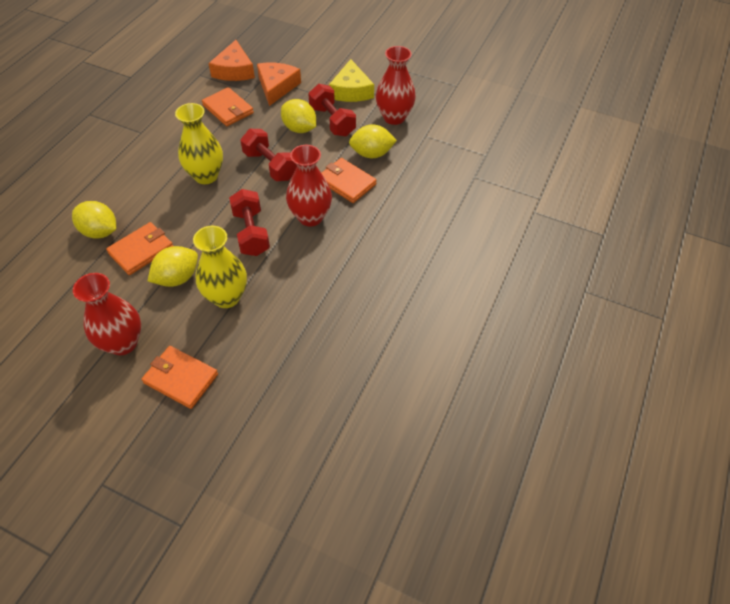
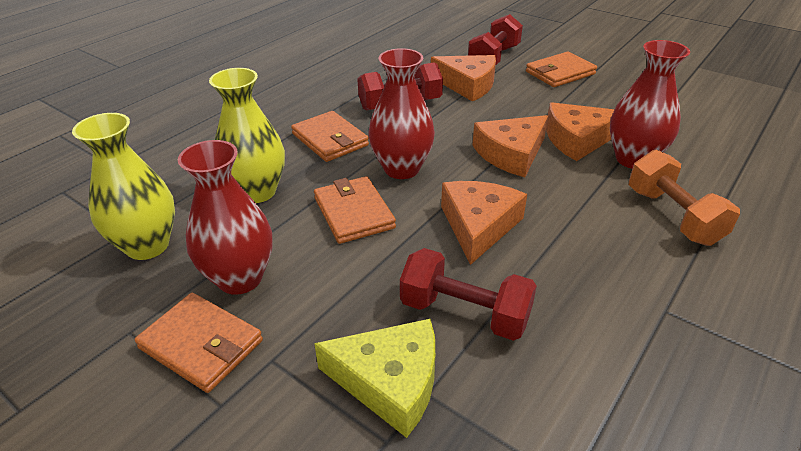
orange cheese: 2 -> 4
orange dumbbell: 0 -> 1
yellow lemon: 4 -> 0

